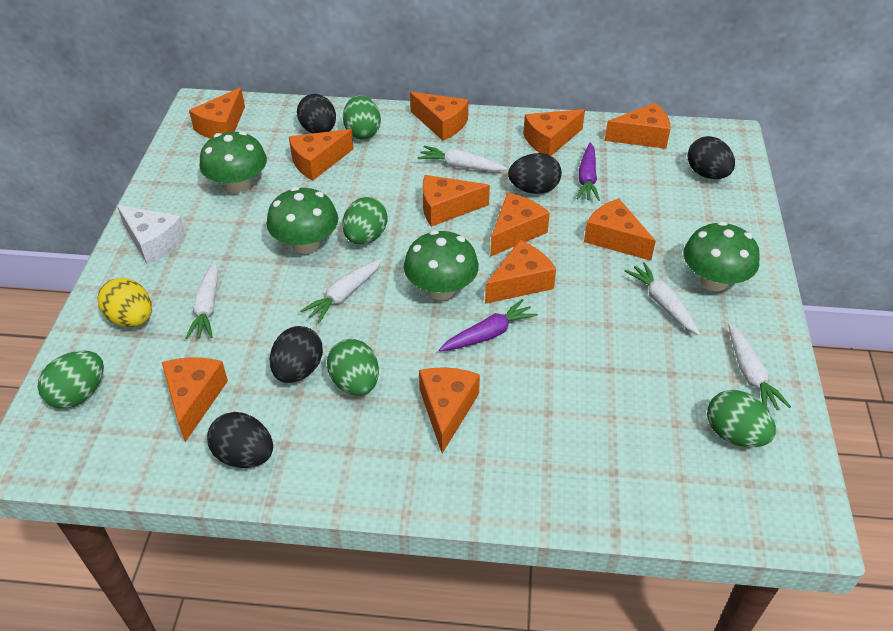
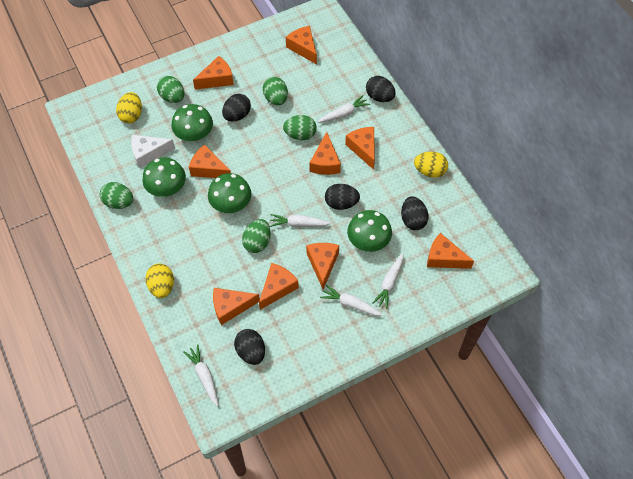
orange cheese: 11 -> 9
purple carrot: 2 -> 0
yellow egg: 1 -> 3

